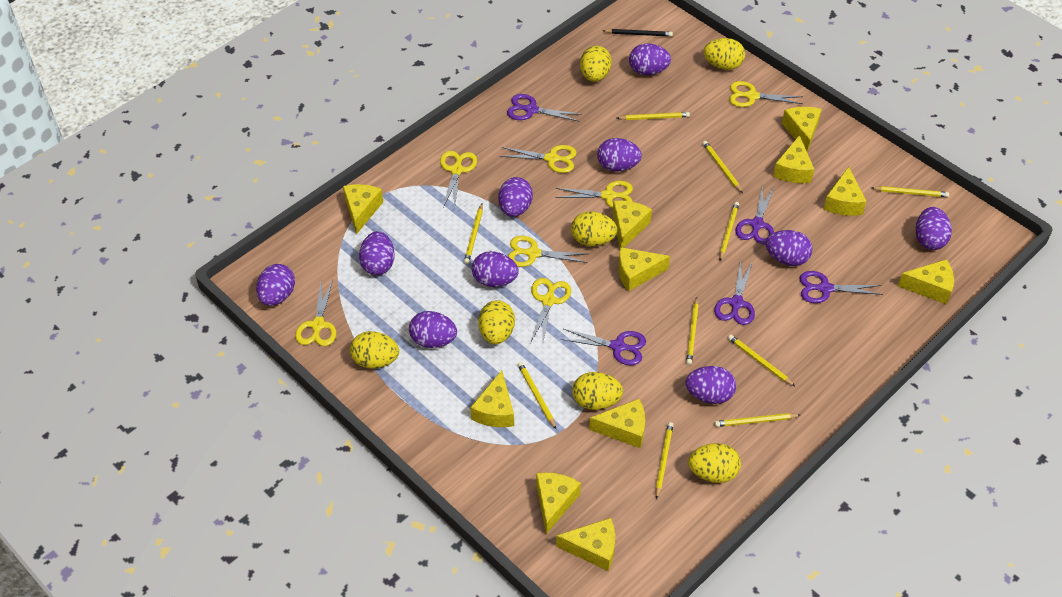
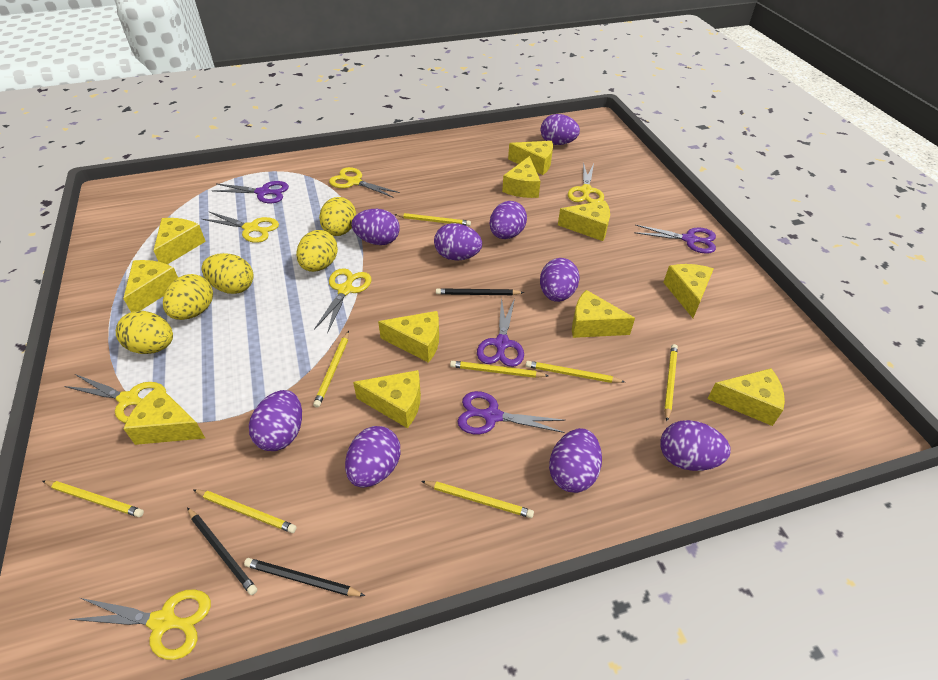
black pencil: 1 -> 3
purple egg: 10 -> 9
purple scissors: 5 -> 4
yellow egg: 7 -> 5
yellow pencil: 10 -> 8
yellow scissors: 7 -> 6

